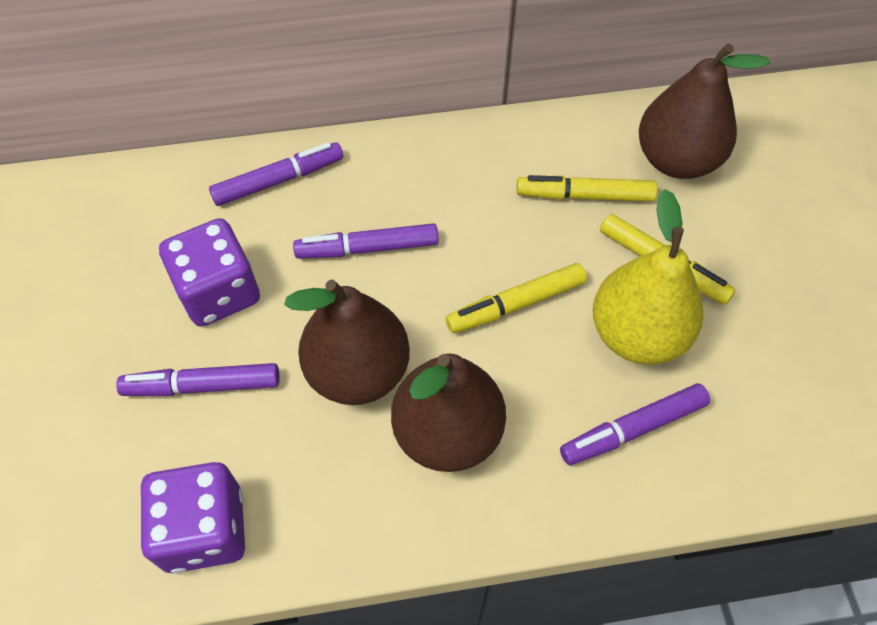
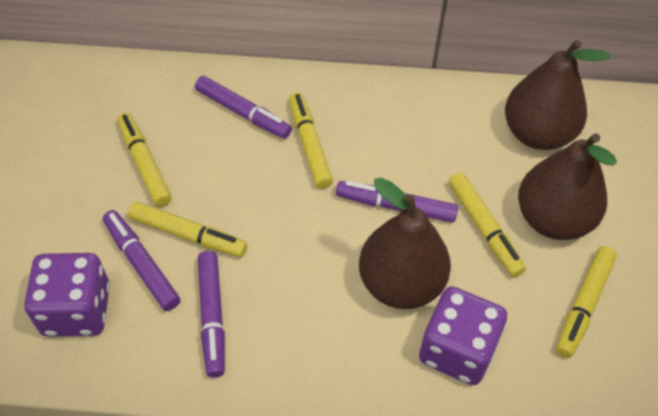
yellow marker: 3 -> 5
yellow pear: 1 -> 0

